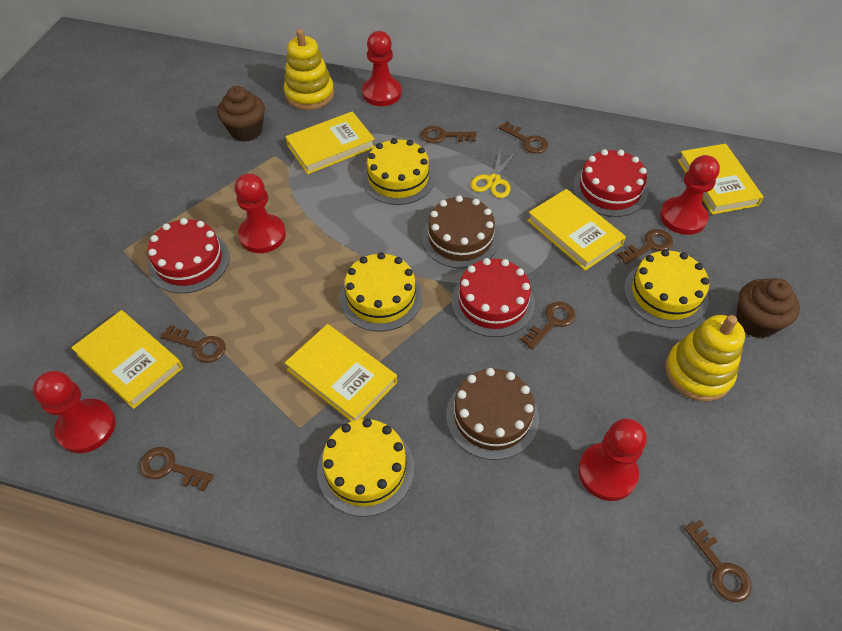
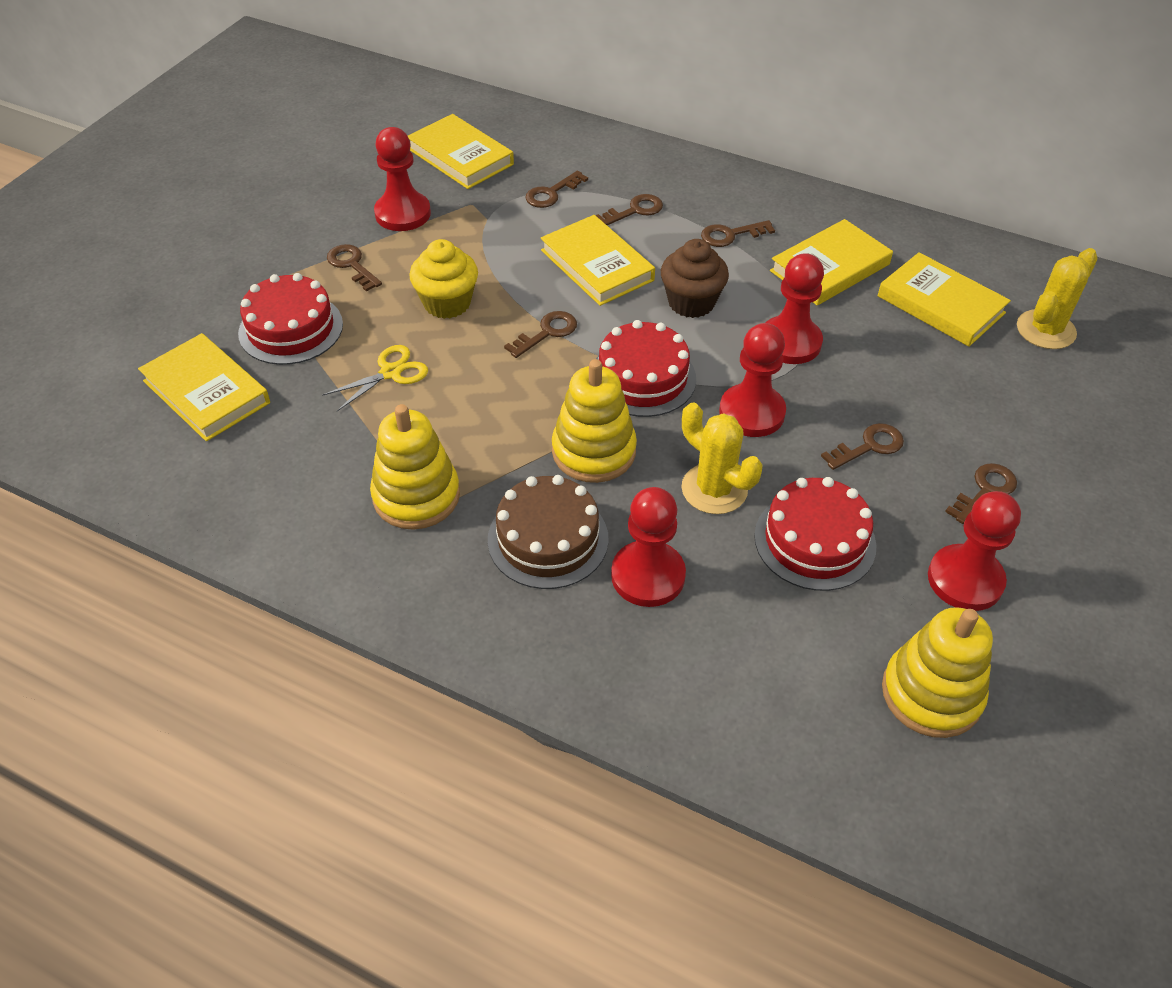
brown cake: 2 -> 1
brown cupcake: 2 -> 1
yellow cactus: 0 -> 2
yellow cake: 4 -> 0
yellow cupcake: 0 -> 1
yellow stacking toy: 2 -> 3

